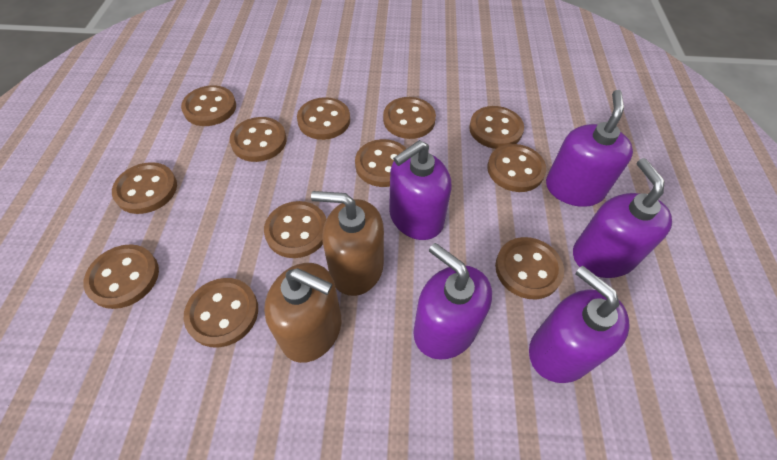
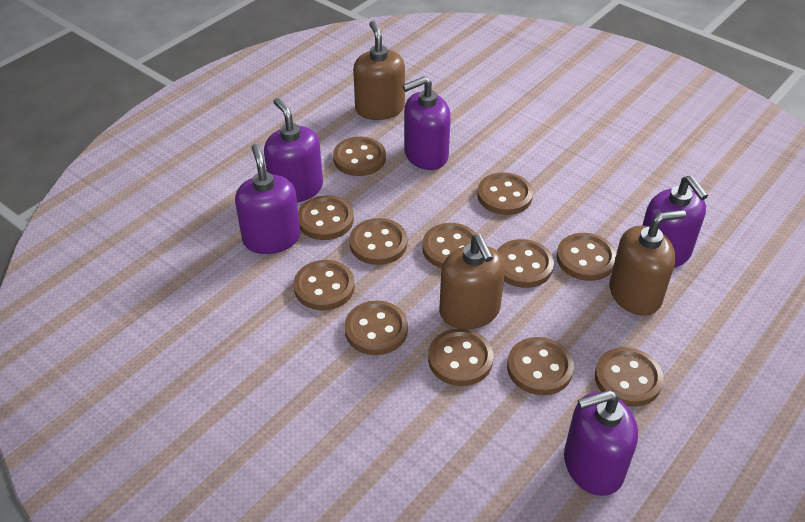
brown soap dispenser: 2 -> 3

